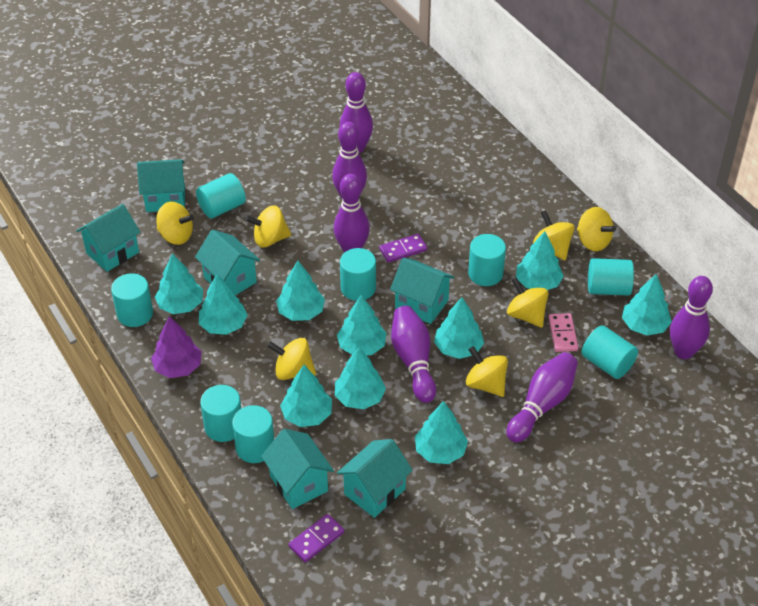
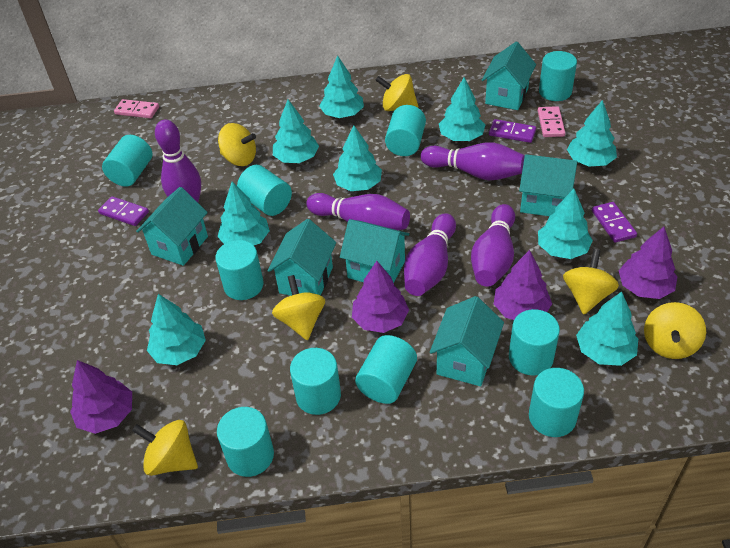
pink domino: 1 -> 2
purple bowling pin: 6 -> 5
purple domino: 2 -> 3
purple tree: 1 -> 4
turquoise cylinder: 8 -> 10
turquoise tree: 10 -> 9
yellow spinning top: 7 -> 6

